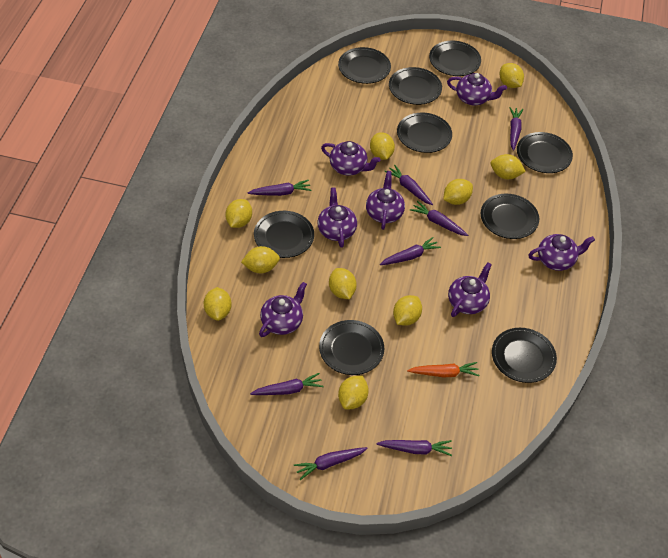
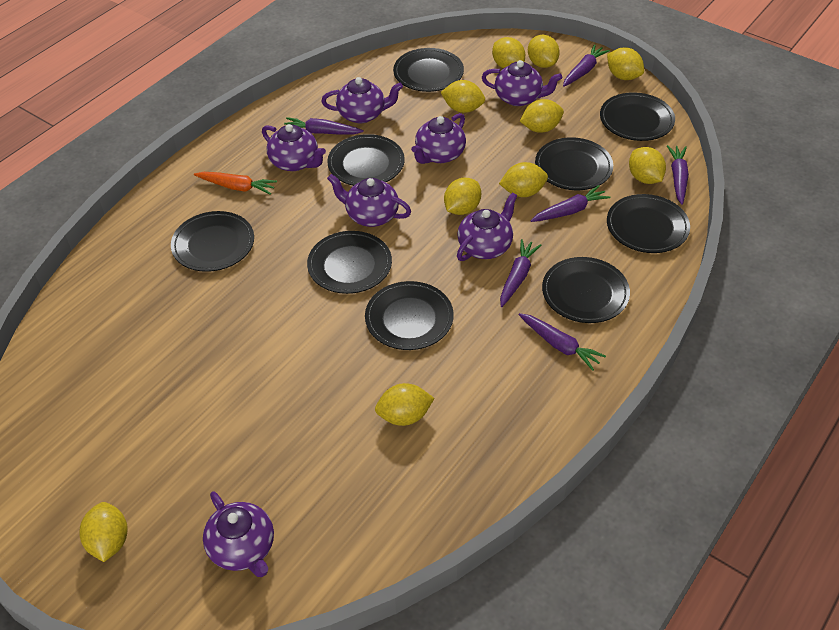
purple carrot: 8 -> 6

